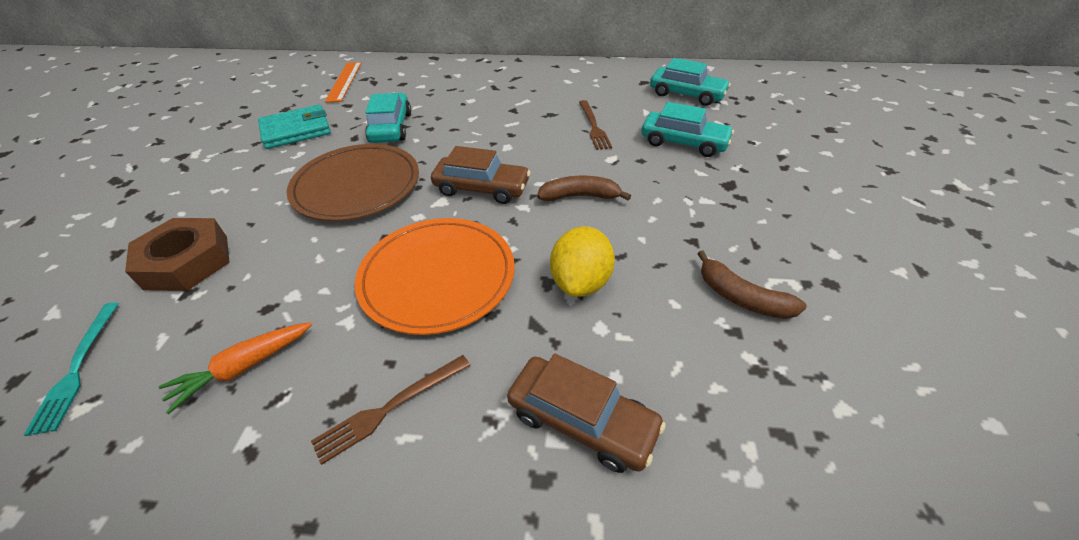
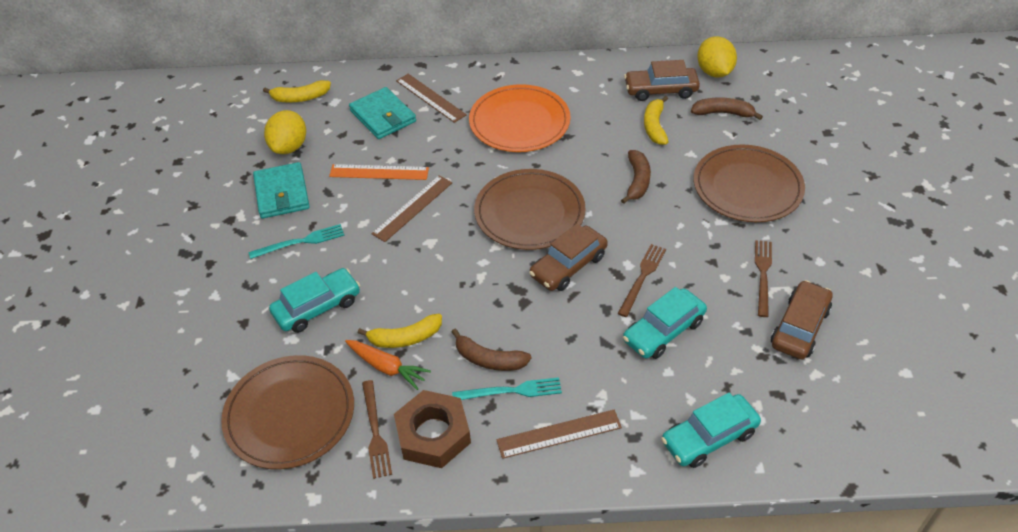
brown banana: 2 -> 3
brown car: 2 -> 3
brown fork: 2 -> 3
brown plate: 1 -> 3
brown ruler: 0 -> 3
turquoise fork: 1 -> 2
turquoise wallet: 1 -> 2
yellow banana: 0 -> 3
yellow lemon: 1 -> 2

